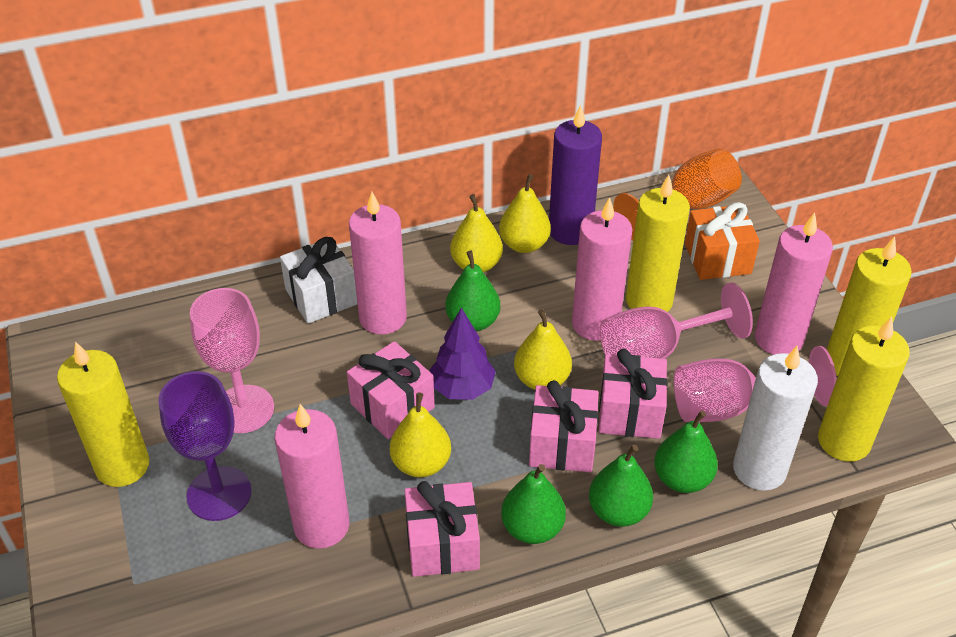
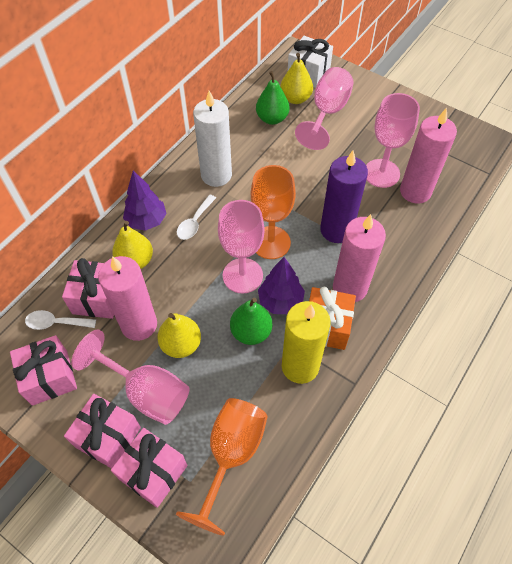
green pear: 4 -> 2
orange goblet: 1 -> 2
pink candle: 4 -> 3
pink goblet: 3 -> 4
purple goblet: 1 -> 0
purple tree: 1 -> 2
white spoon: 0 -> 2
yellow candle: 4 -> 1
yellow pear: 4 -> 3

